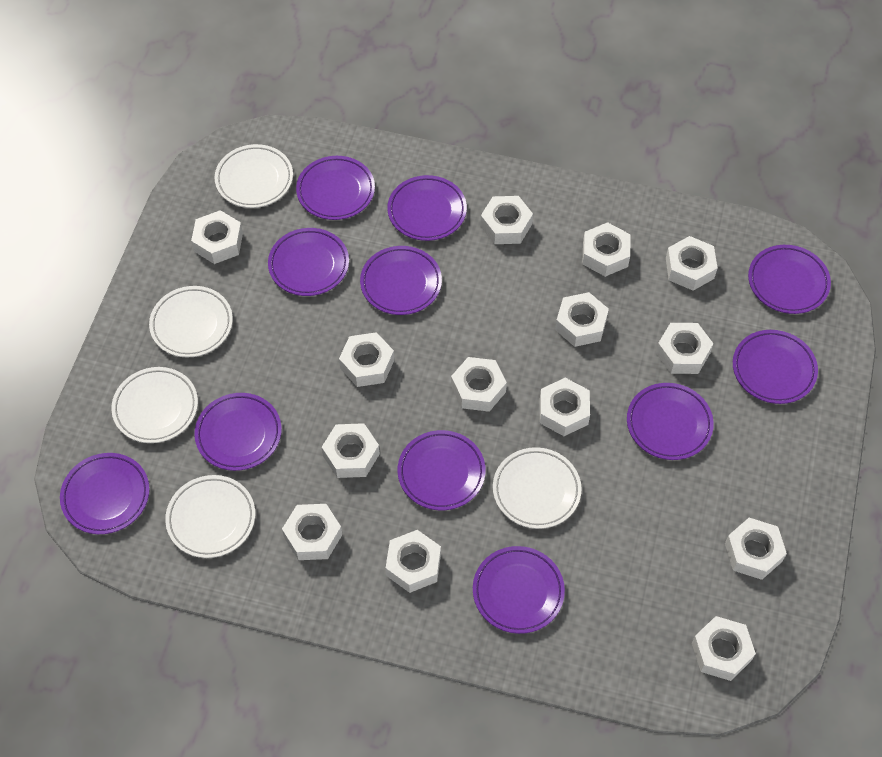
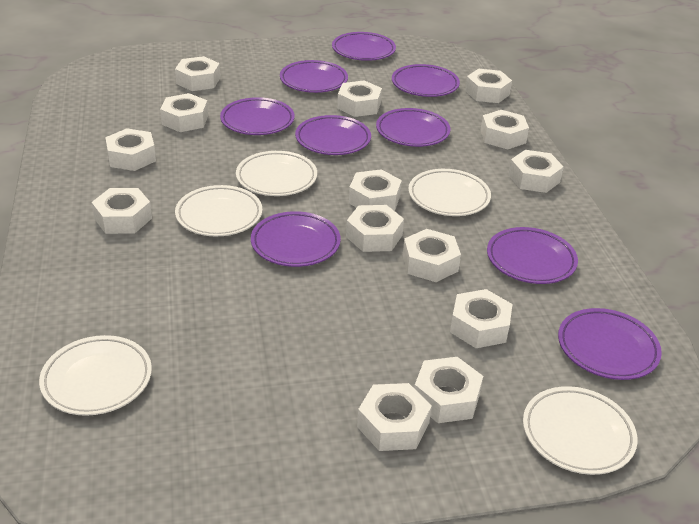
purple plate: 11 -> 9

